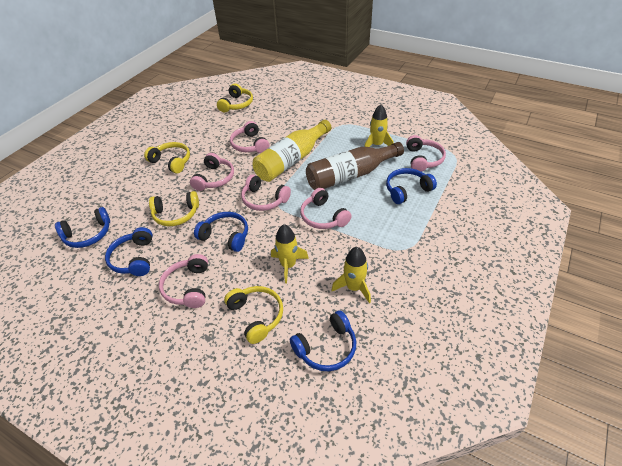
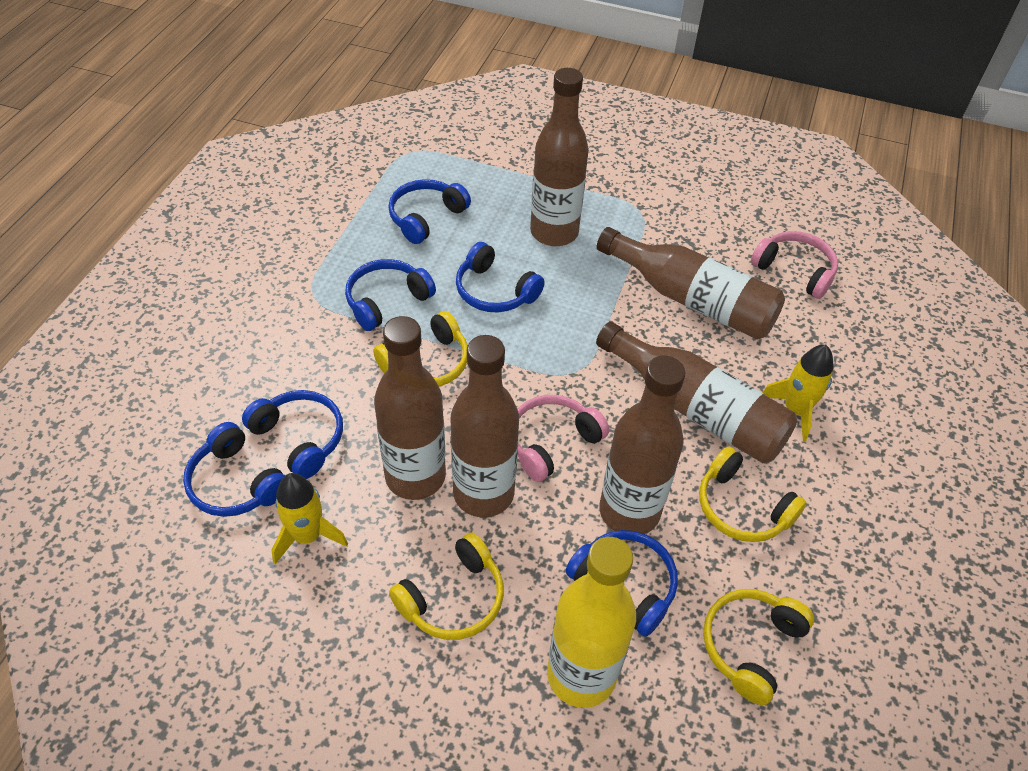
blue headphones: 5 -> 6
brown bottle: 1 -> 6
pink headphones: 6 -> 2
yellow rocket: 3 -> 2

